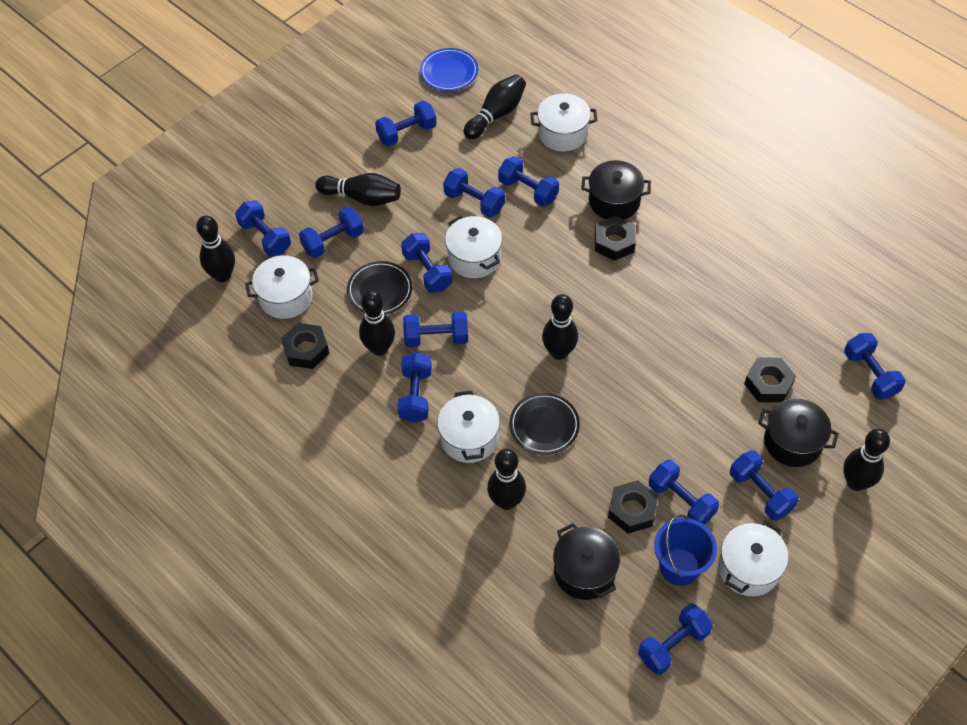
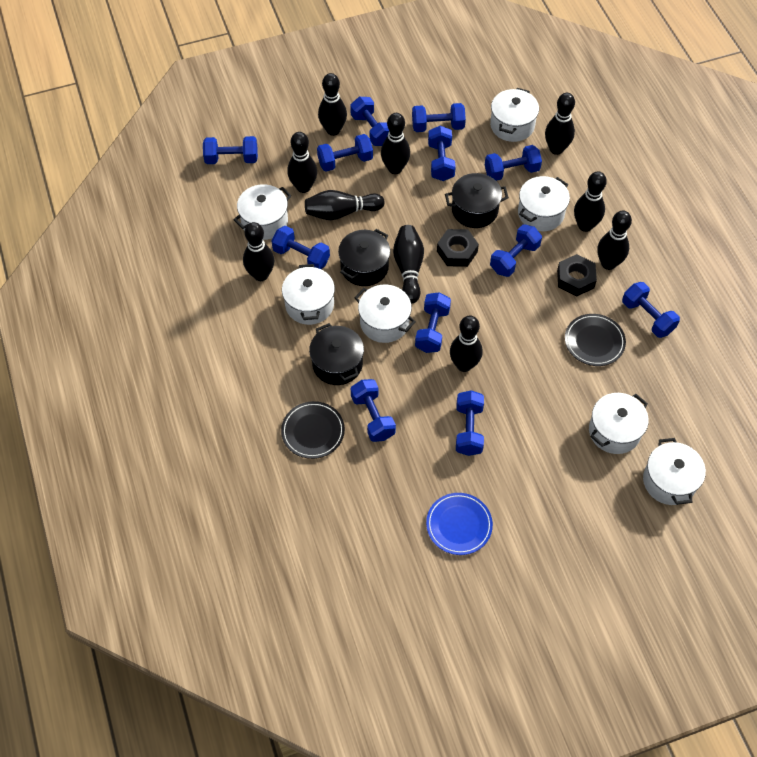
black bowling pin: 7 -> 10
black nut: 4 -> 2
blue bucket: 1 -> 0
white pot: 5 -> 7

